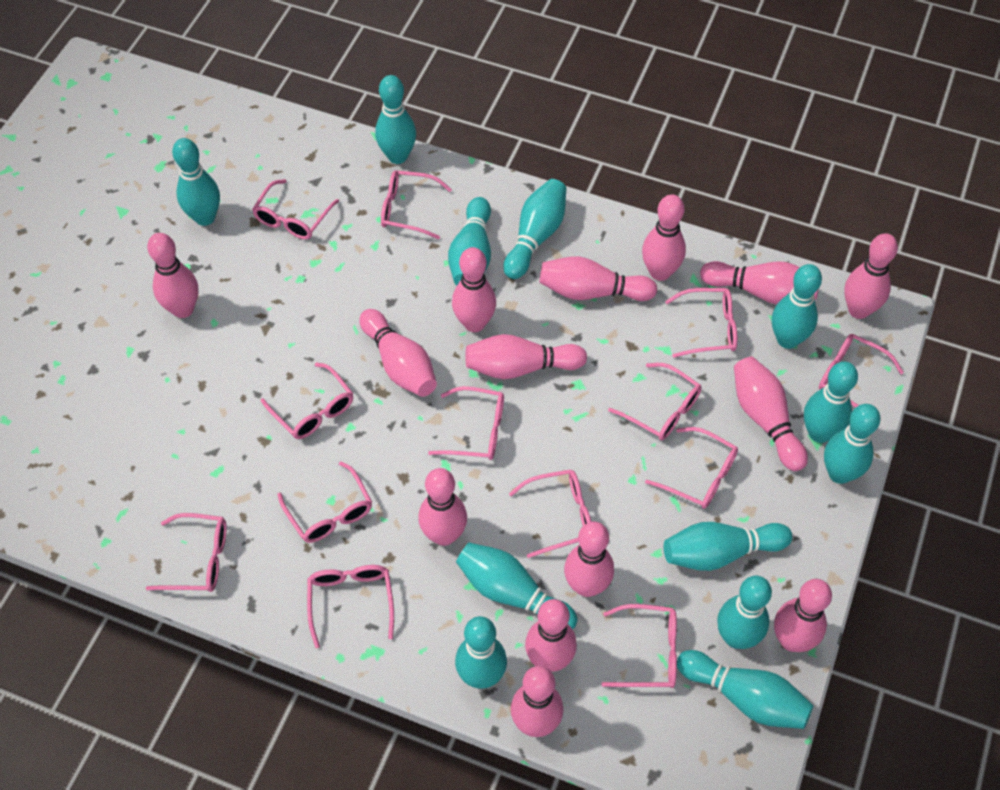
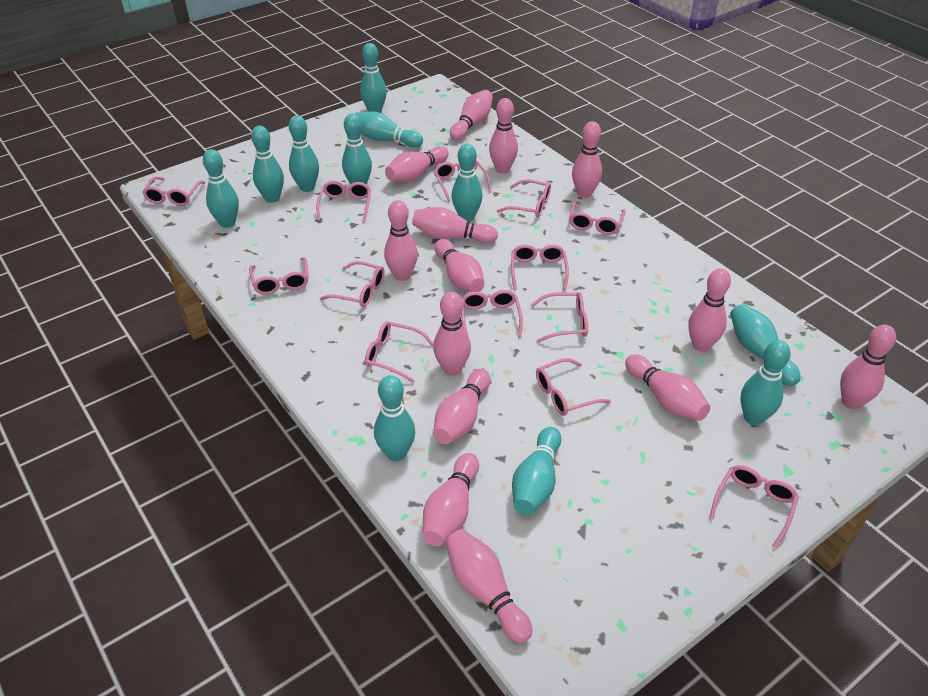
turquoise bowling pin: 12 -> 11

